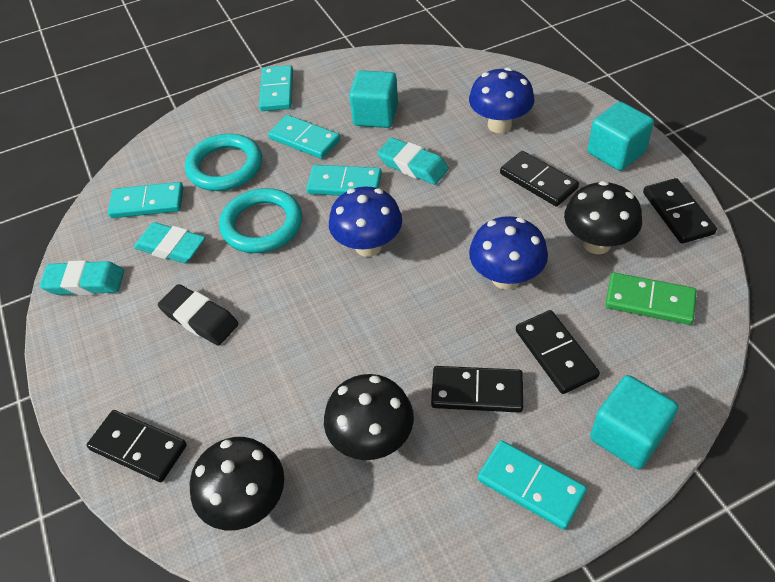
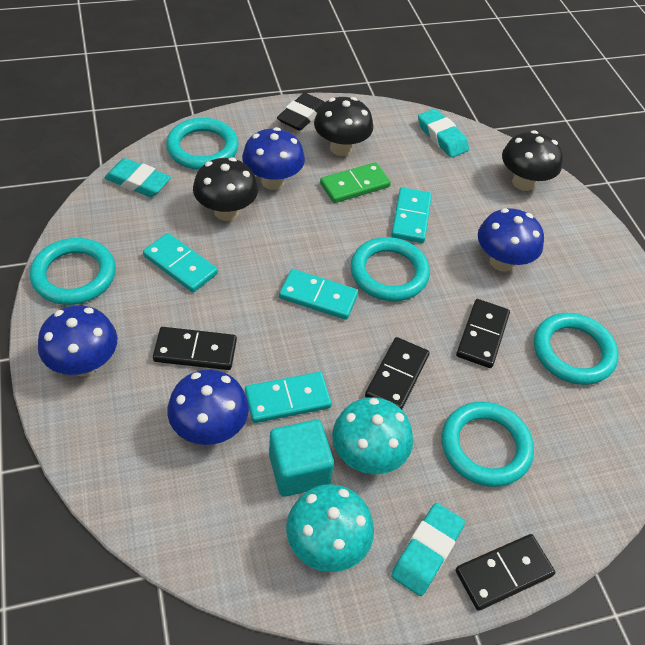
black domino: 5 -> 4
blue mushroom: 3 -> 4
turquoise cube: 3 -> 1
turquoise domino: 5 -> 4
turquoise mushroom: 0 -> 2
turquoise ring: 2 -> 5

